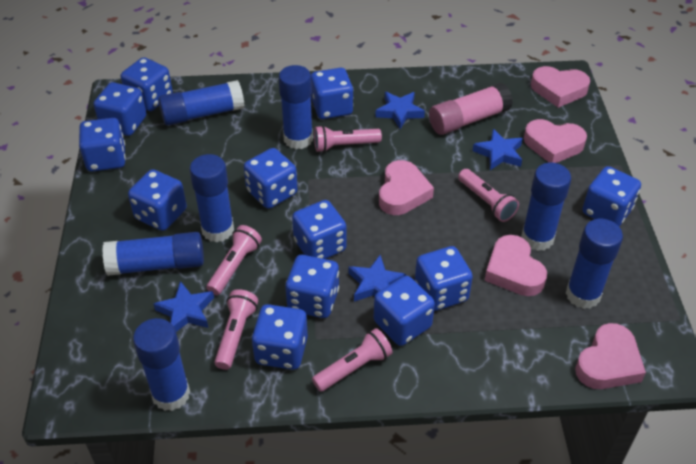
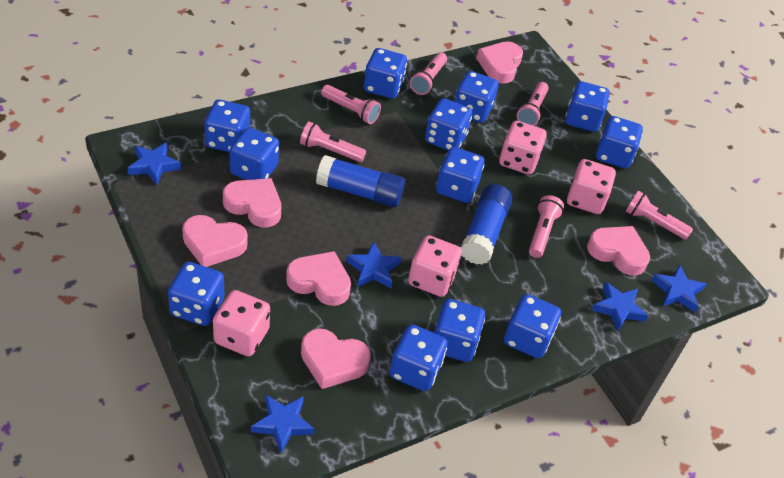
blue glue stick: 7 -> 2
blue star: 4 -> 5
pink dice: 0 -> 4
pink flashlight: 5 -> 6
pink glue stick: 1 -> 0
pink heart: 5 -> 6

